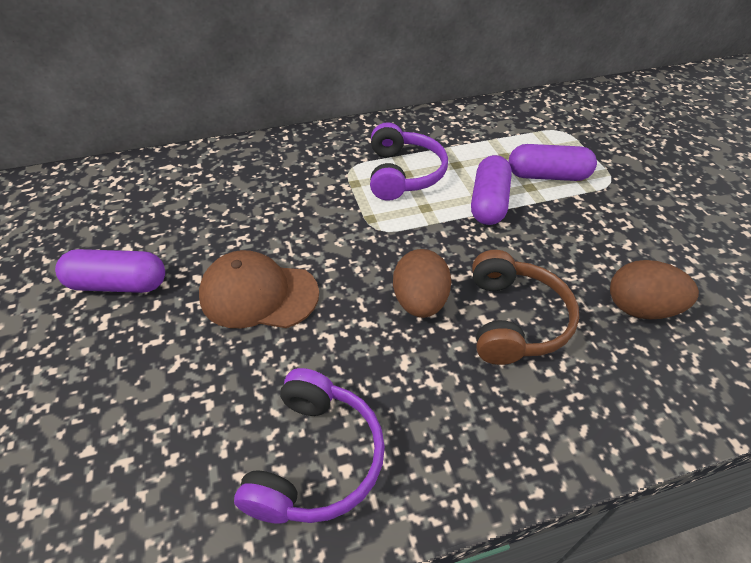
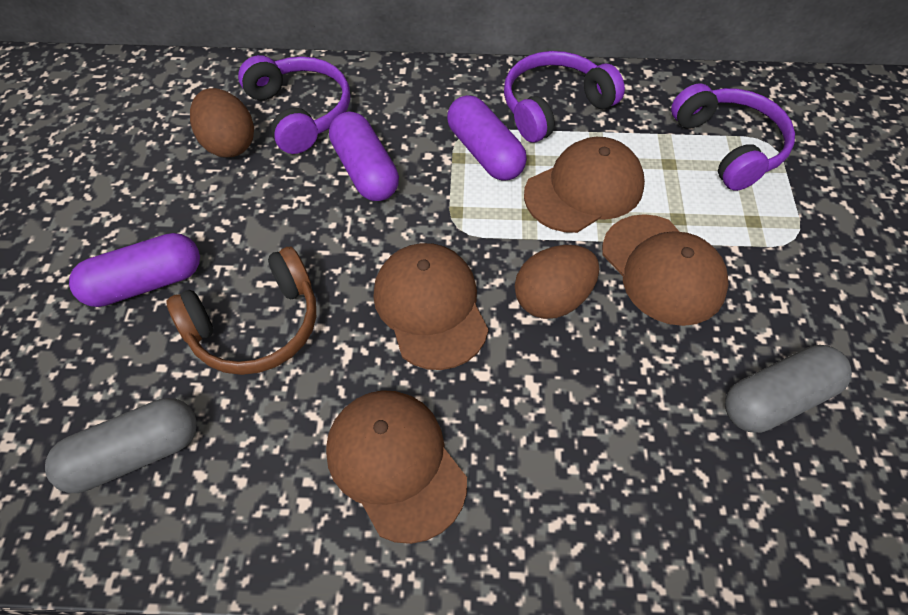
brown cap: 1 -> 4
grey capsule: 0 -> 2
purple headphones: 2 -> 3

